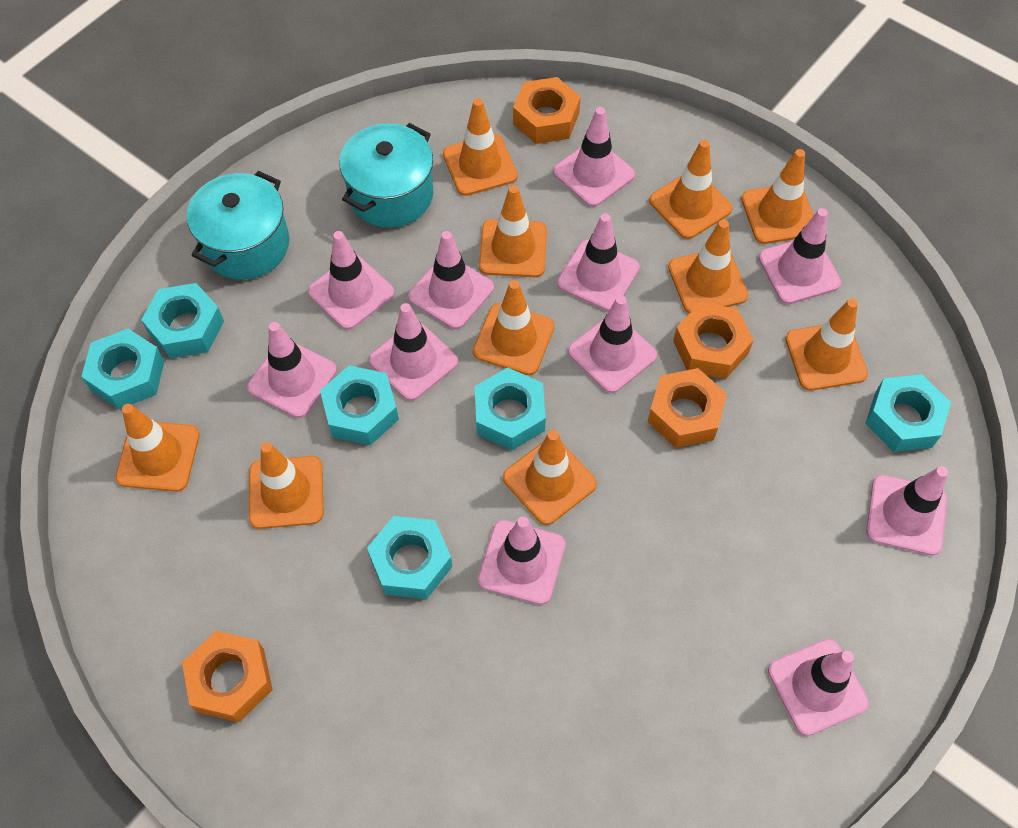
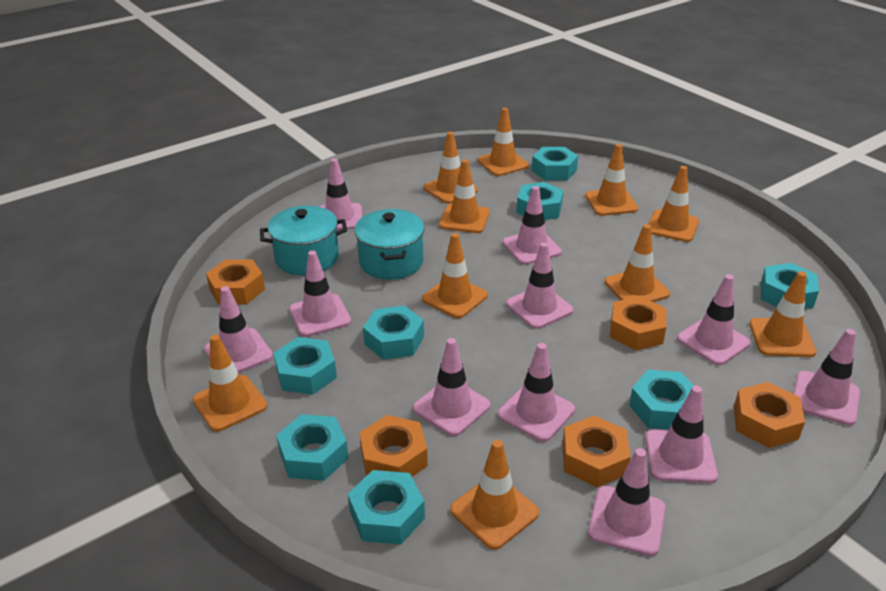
orange nut: 4 -> 5
turquoise nut: 6 -> 8

